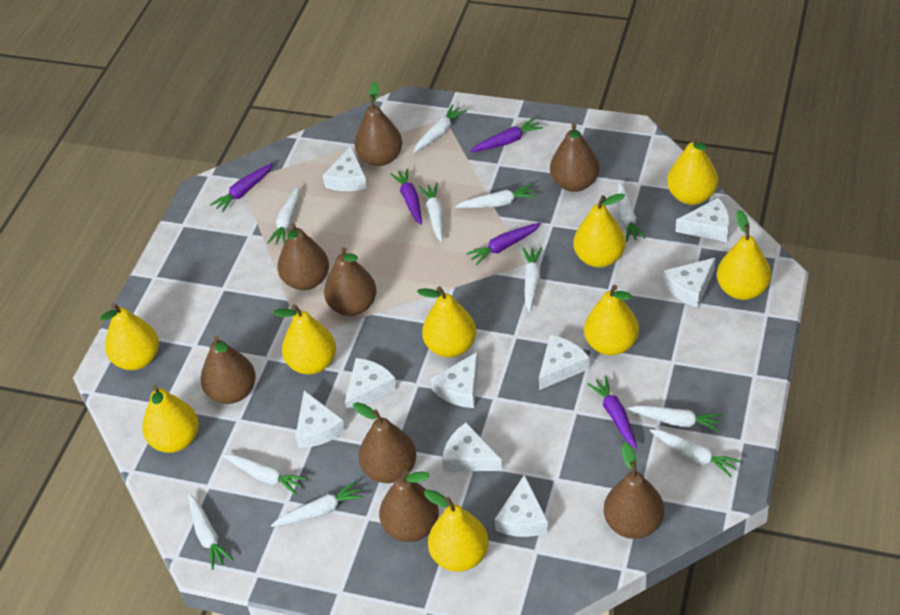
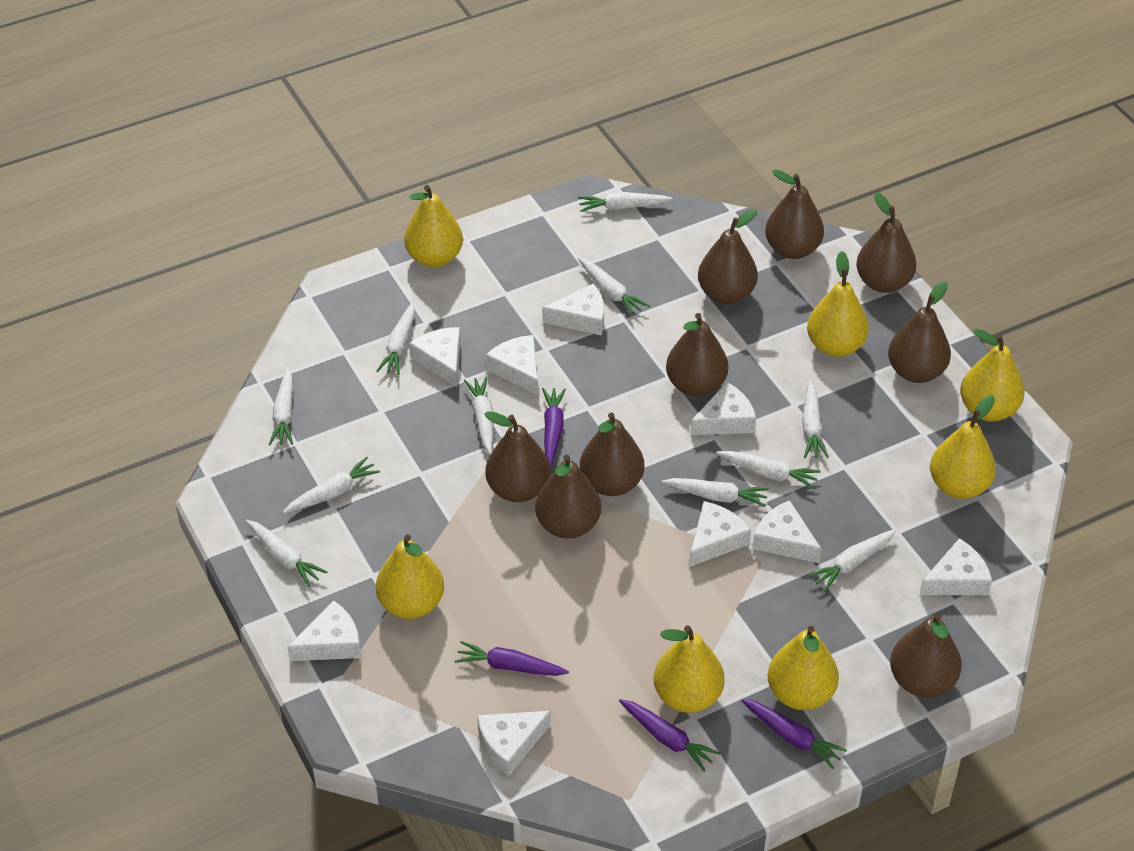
brown pear: 8 -> 9
purple carrot: 5 -> 4
yellow pear: 9 -> 7

